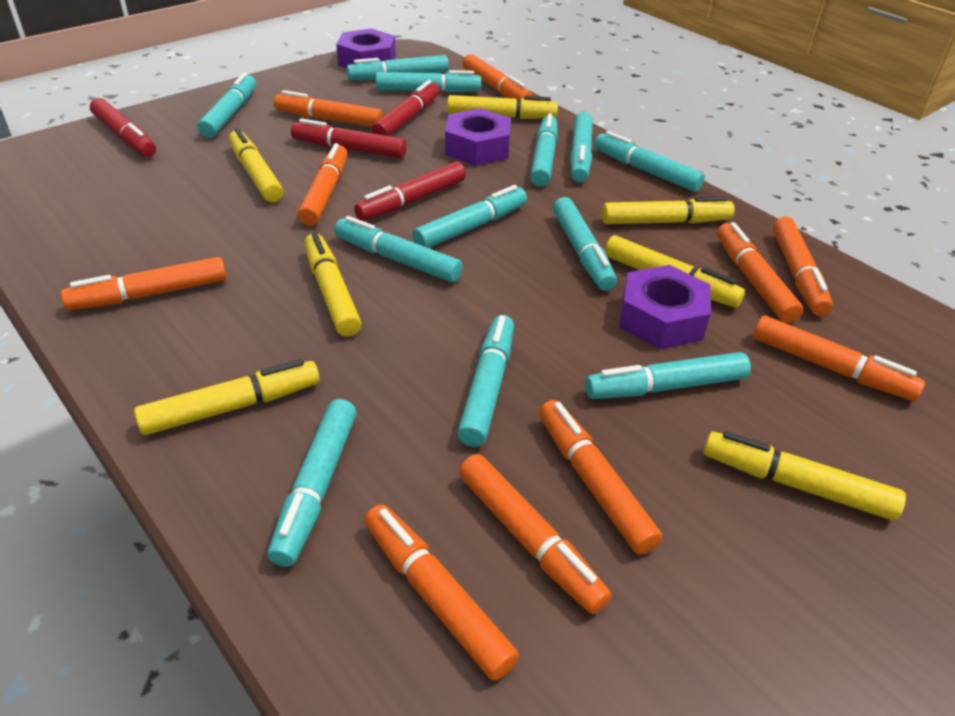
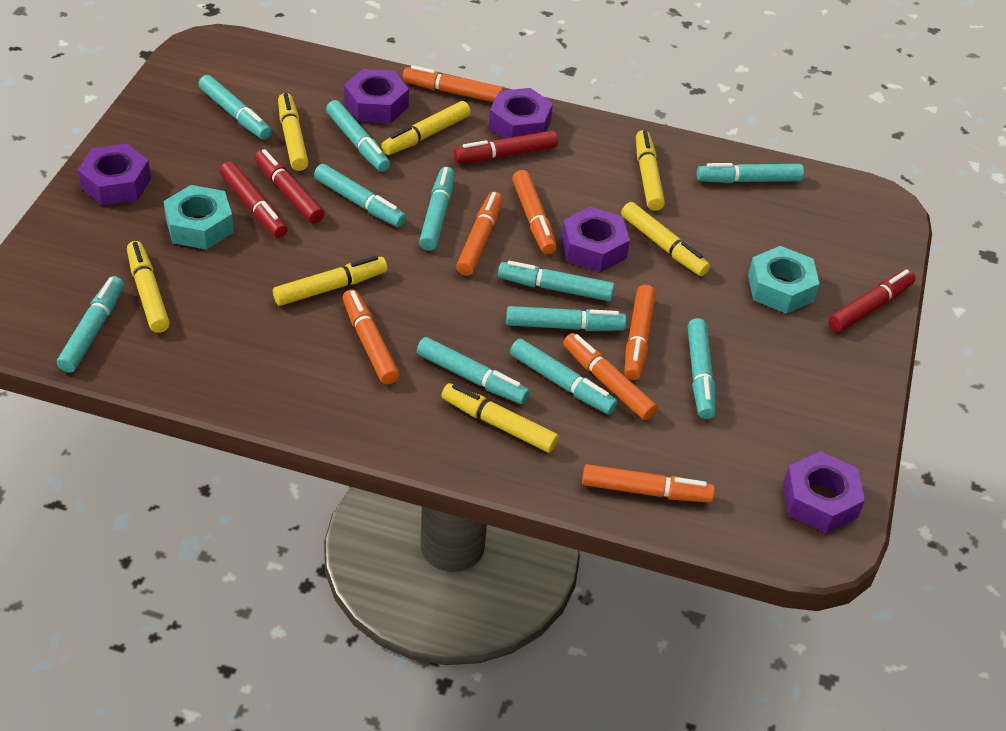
orange marker: 10 -> 7
purple nut: 3 -> 5
turquoise marker: 12 -> 11
turquoise nut: 0 -> 2

